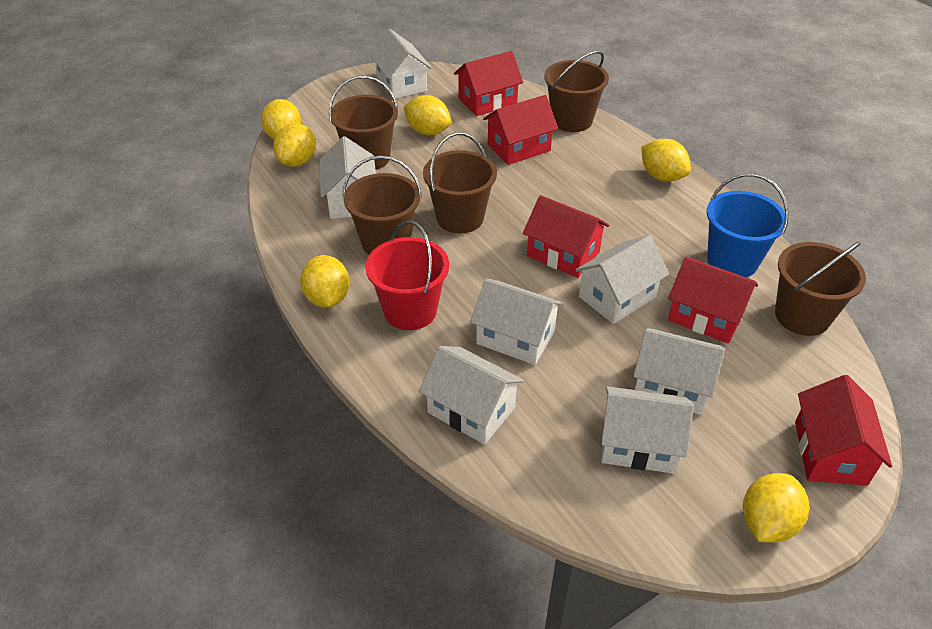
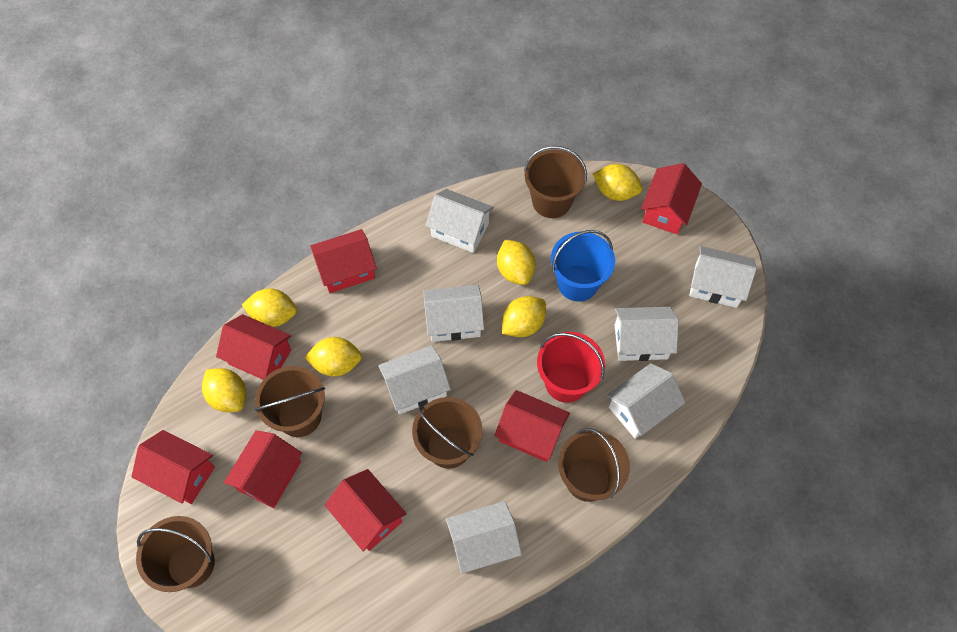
red house: 5 -> 7

